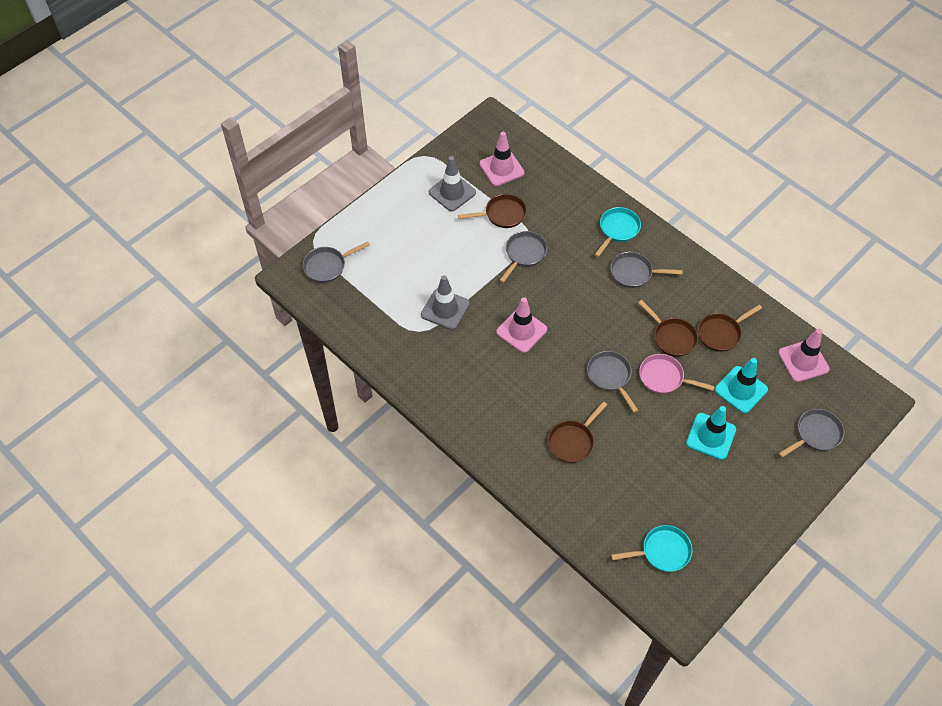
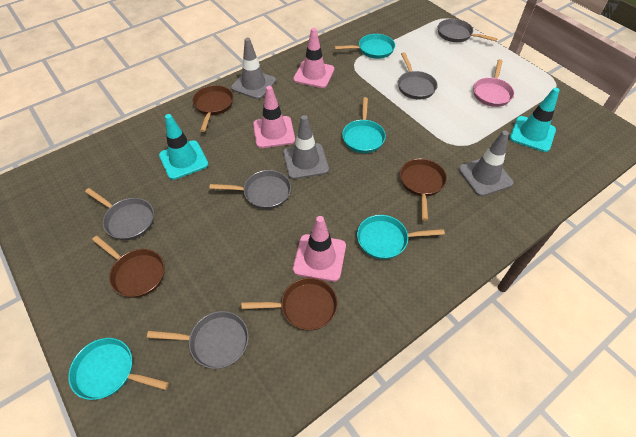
grey traffic cone: 2 -> 3
turquoise pan: 2 -> 4

